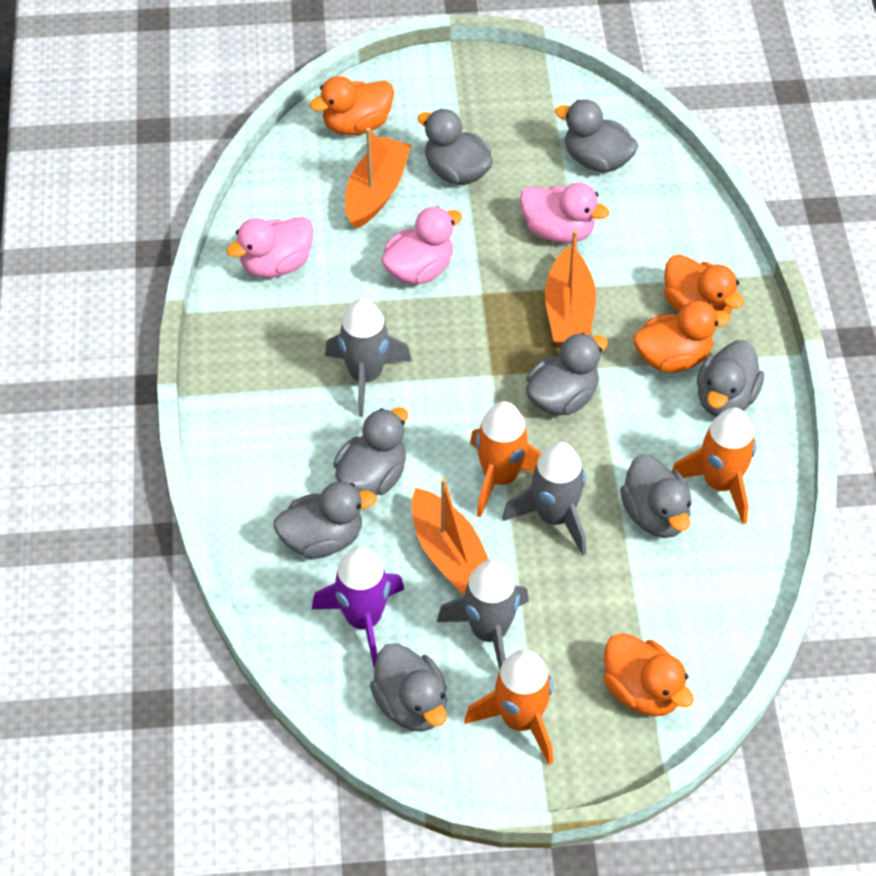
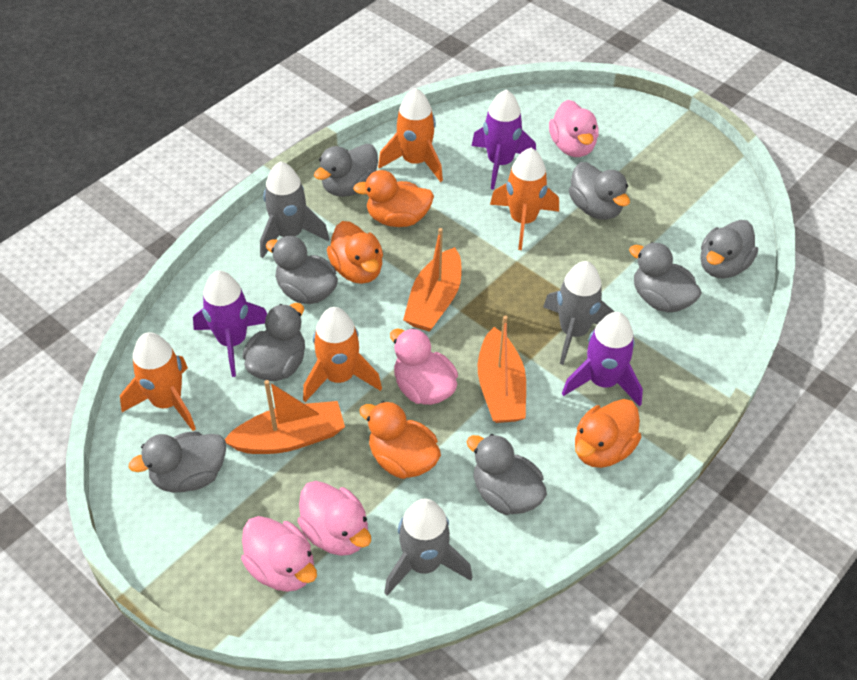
orange rocket: 3 -> 4
pink duck: 3 -> 4
purple rocket: 1 -> 3

